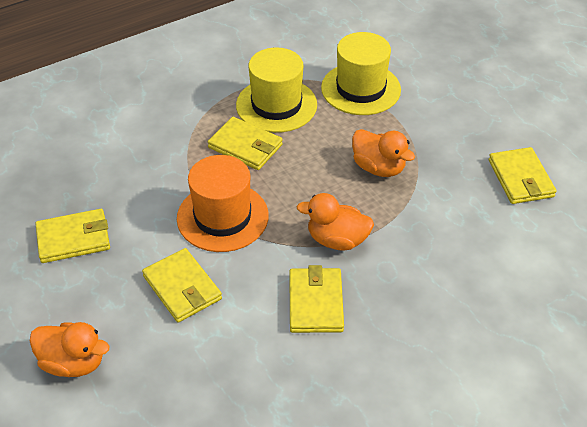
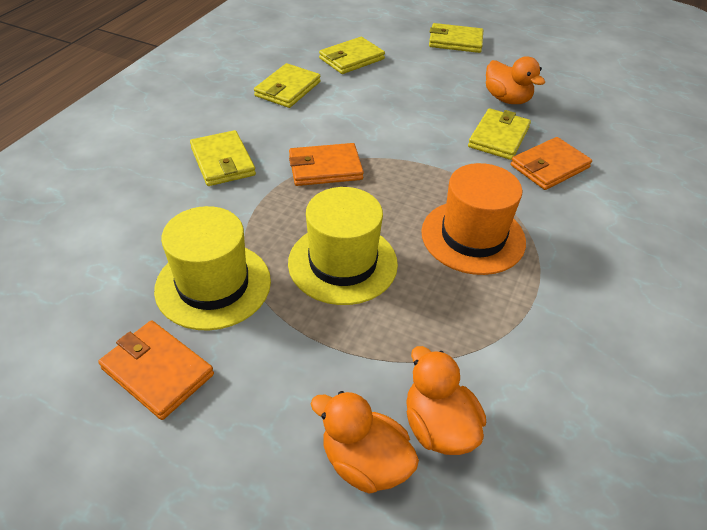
orange wallet: 0 -> 3

